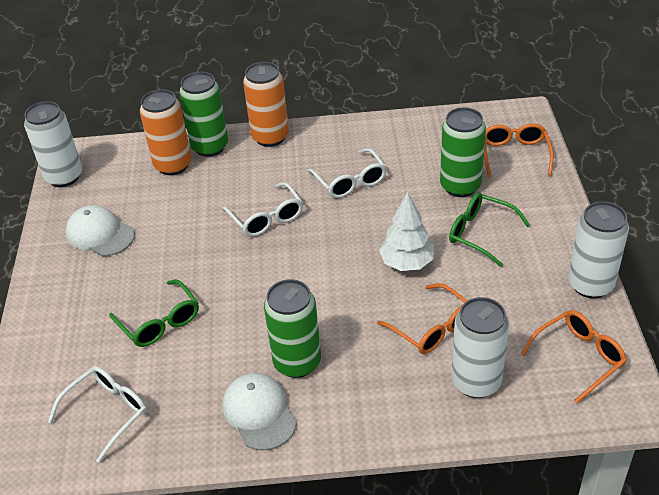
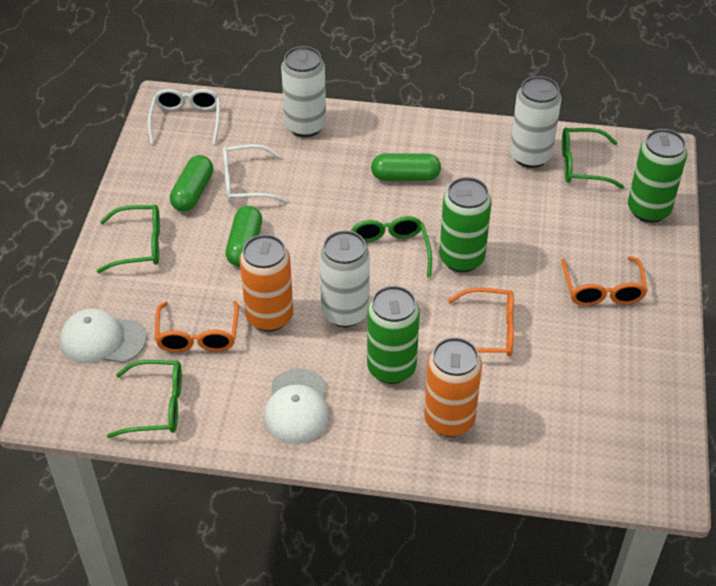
green capsule: 0 -> 3
green glasses: 2 -> 4
white glasses: 3 -> 2
white tree: 1 -> 0

